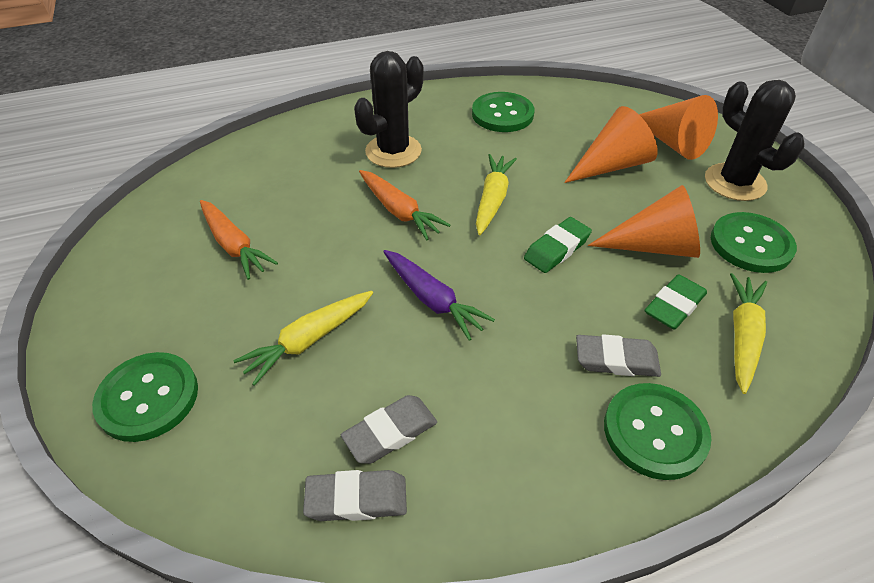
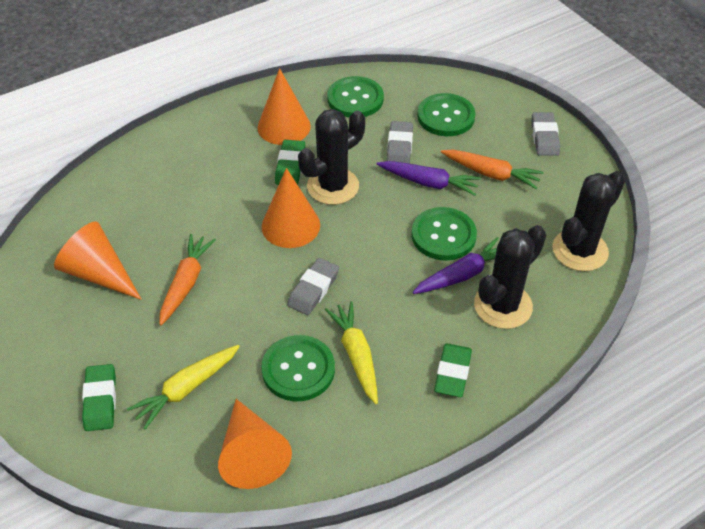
black cactus: 2 -> 3
green eraser: 2 -> 3
orange cone: 3 -> 4
purple carrot: 1 -> 2
yellow carrot: 3 -> 2

